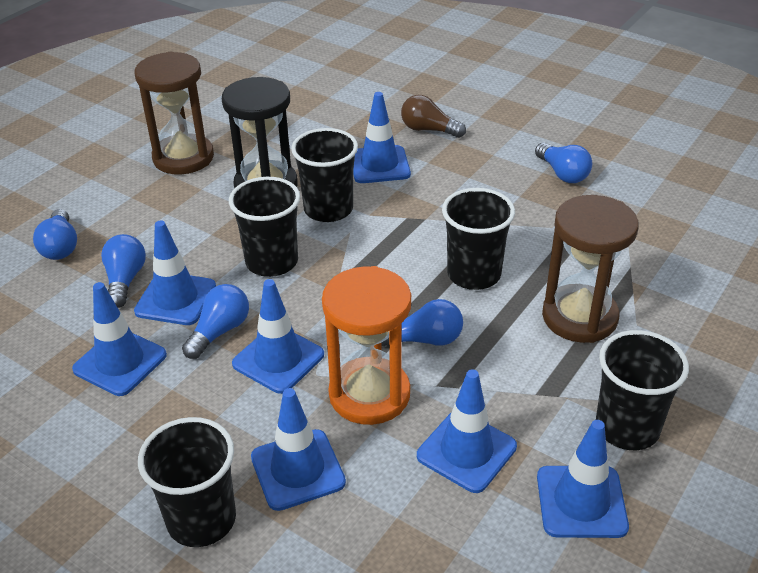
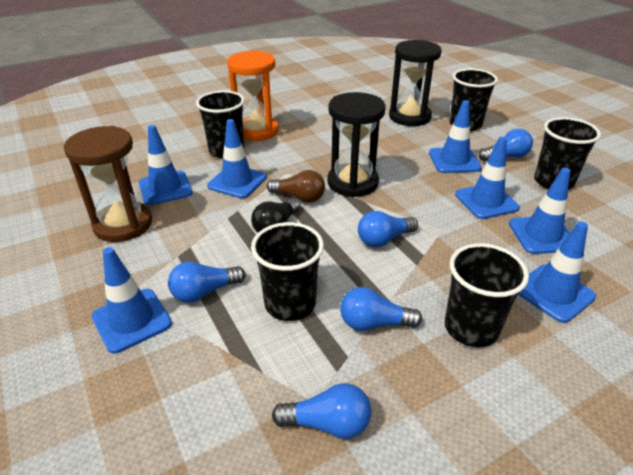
black hourglass: 1 -> 2
black light bulb: 0 -> 1
brown hourglass: 2 -> 1

